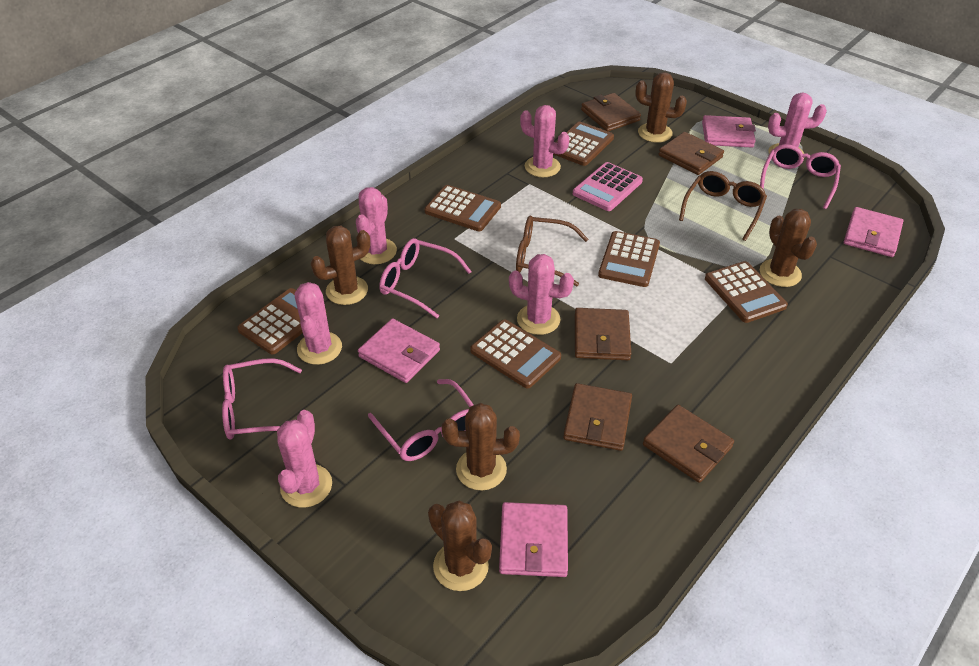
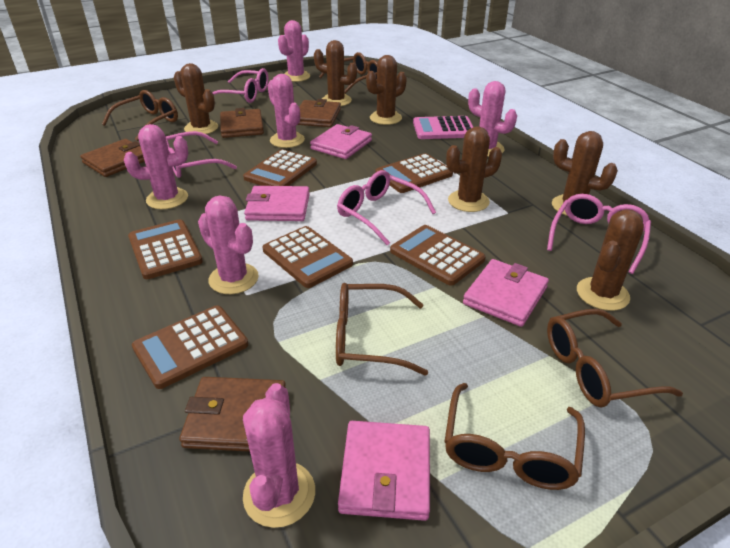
brown cactus: 5 -> 6
brown glasses: 2 -> 5
brown wallet: 5 -> 4

